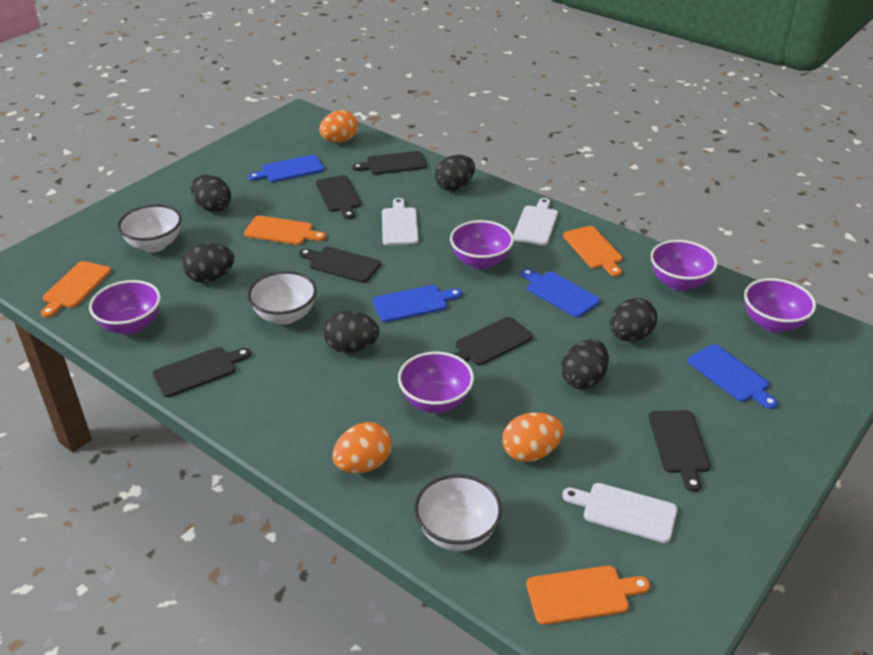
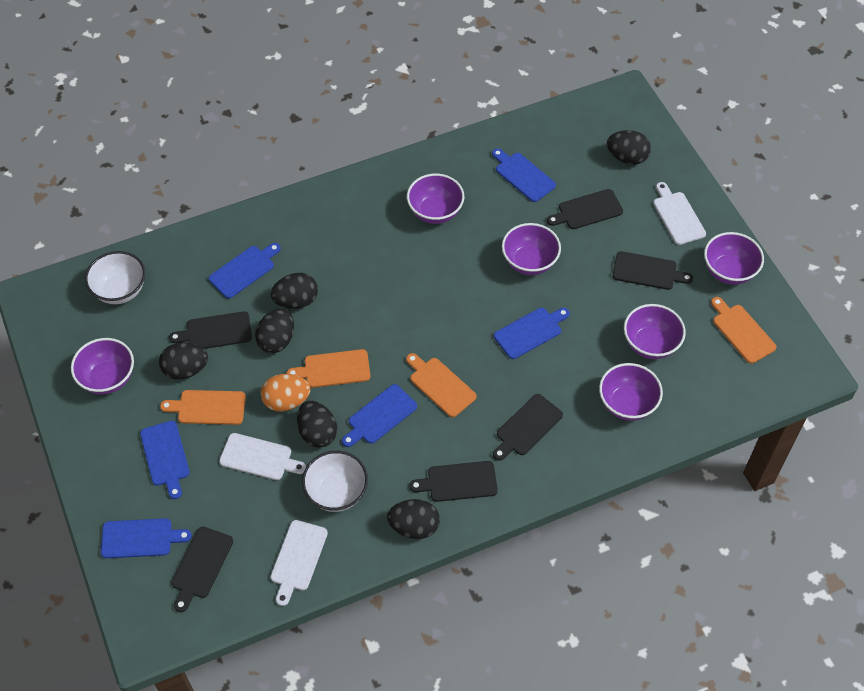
blue cutting board: 4 -> 6
orange egg: 3 -> 1
purple bowl: 5 -> 6
white bowl: 3 -> 2

